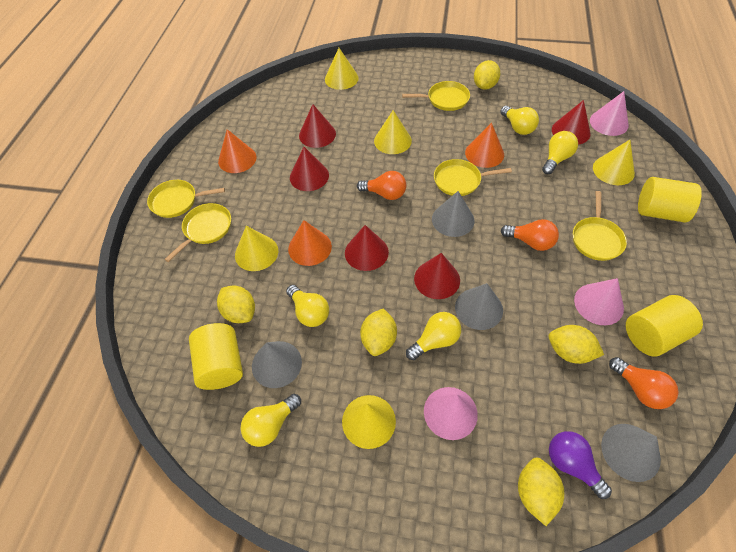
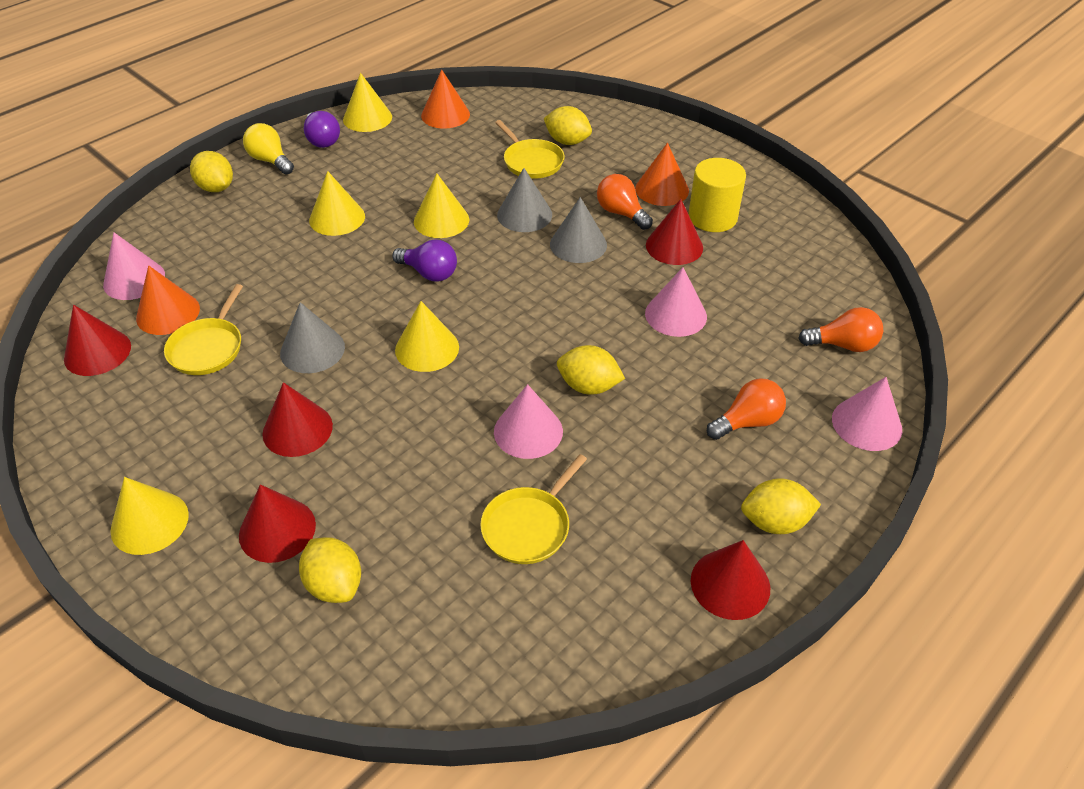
grey cone: 4 -> 3
pink cone: 3 -> 4
purple light bulb: 1 -> 2
yellow cylinder: 3 -> 1
yellow light bulb: 5 -> 1
yellow pan: 5 -> 3

